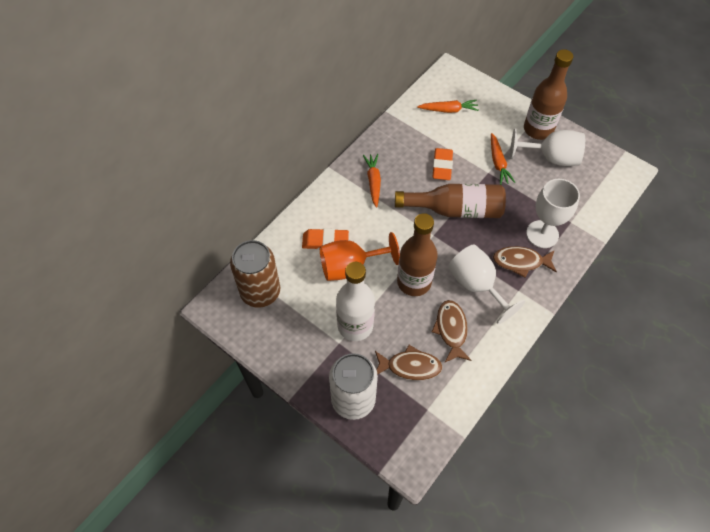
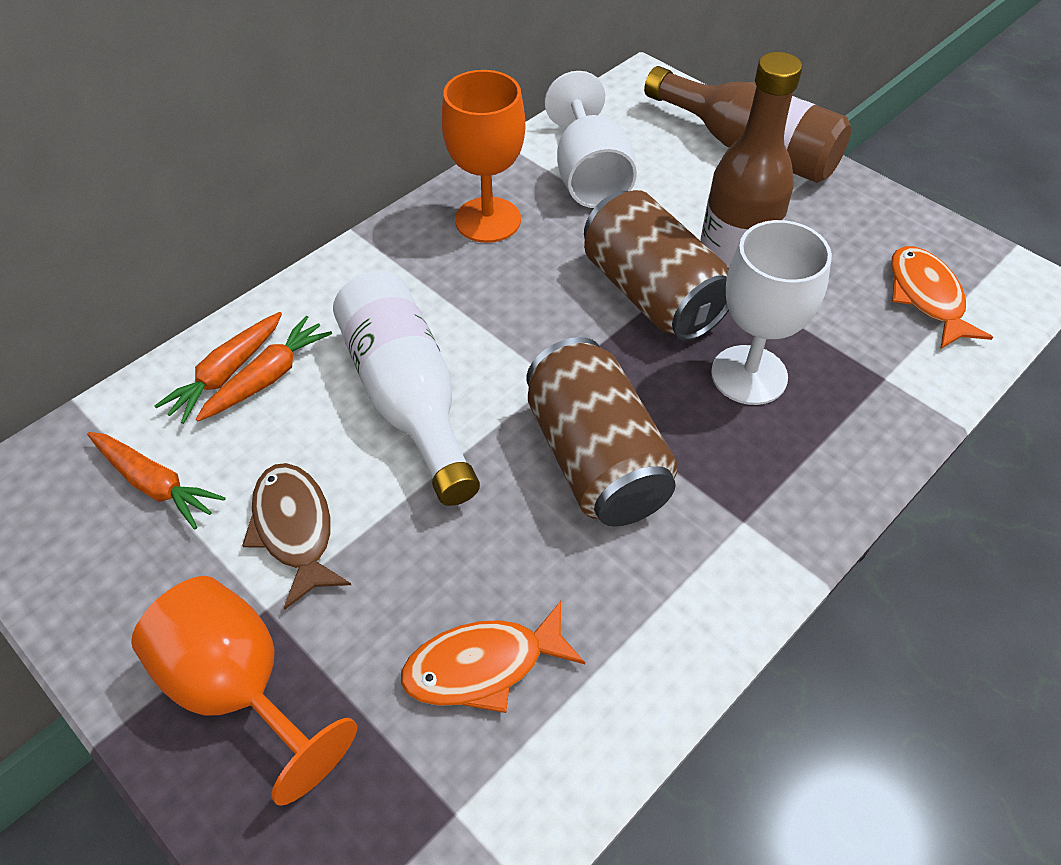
brown bottle: 3 -> 2
brown can: 1 -> 2
brown fish: 3 -> 1
orange eraser: 2 -> 0
orange fish: 0 -> 2
orange goblet: 1 -> 2
white can: 1 -> 0
white goblet: 3 -> 2

